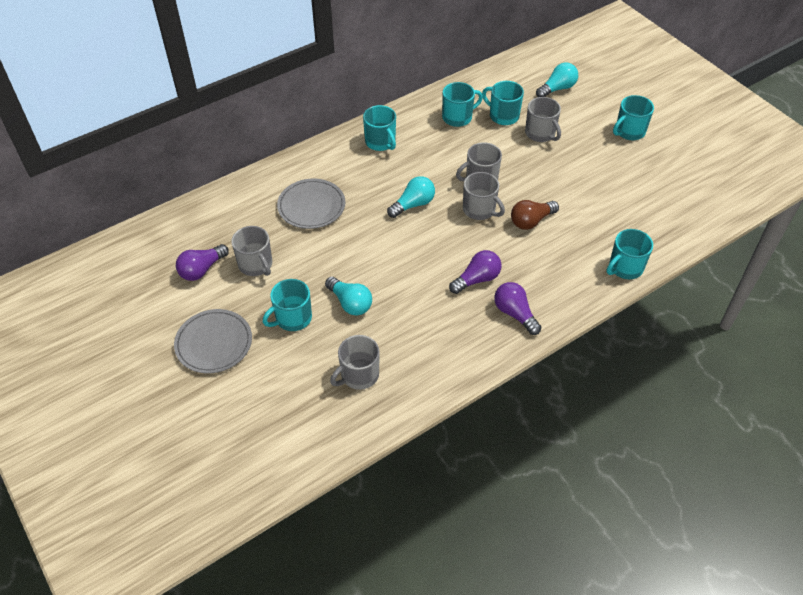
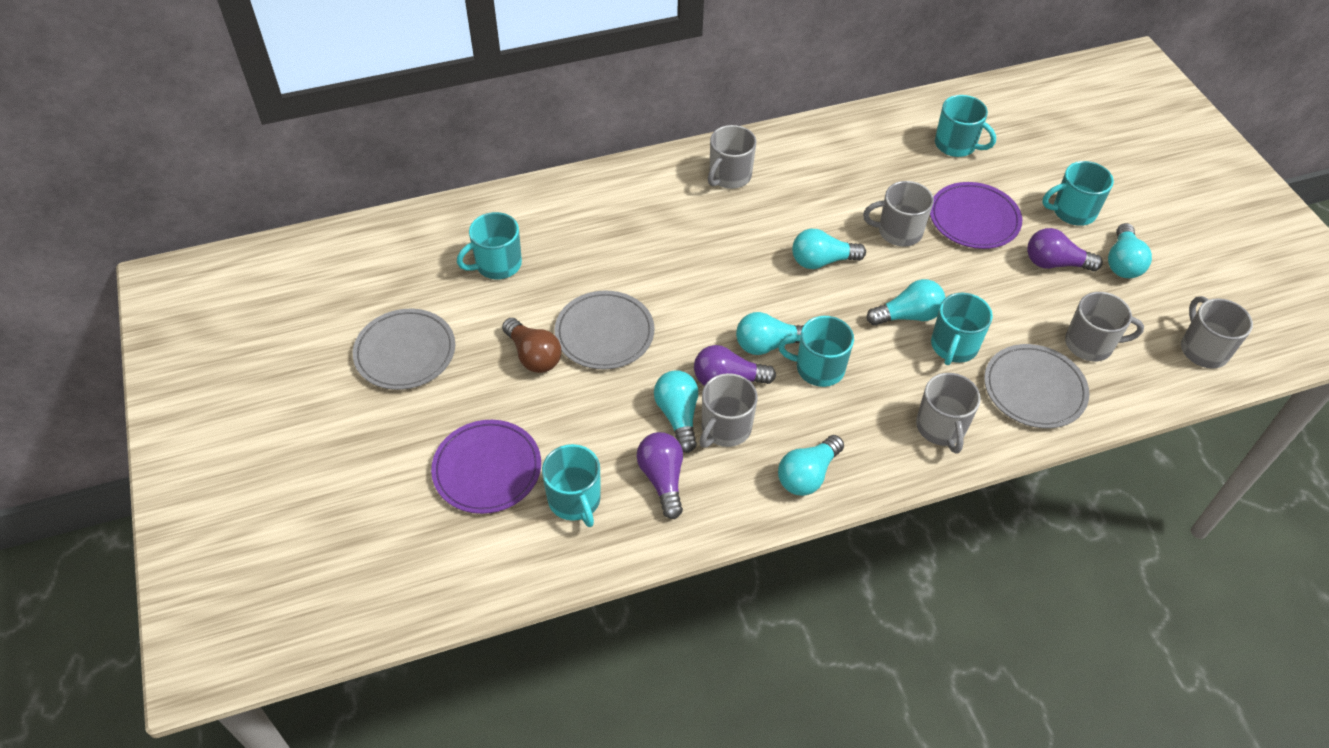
grey mug: 5 -> 6
grey plate: 2 -> 3
purple plate: 0 -> 2
turquoise light bulb: 3 -> 6

